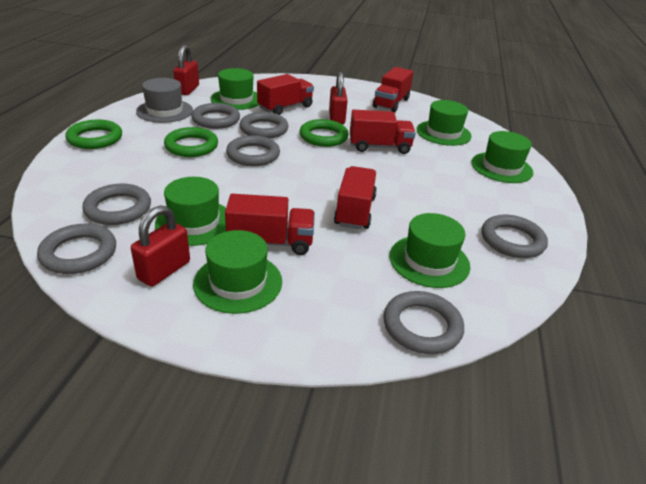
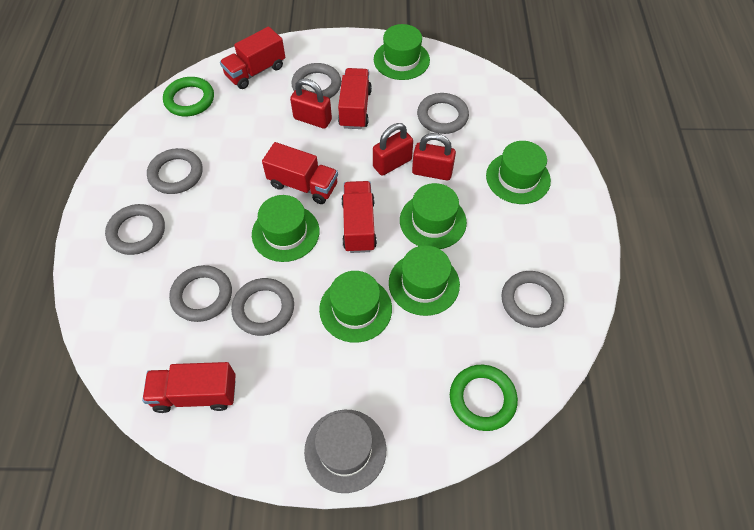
green ring: 3 -> 2

